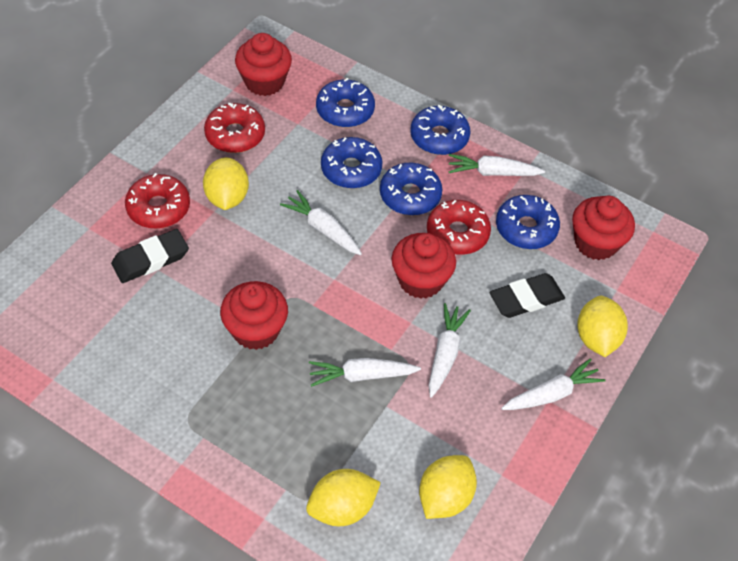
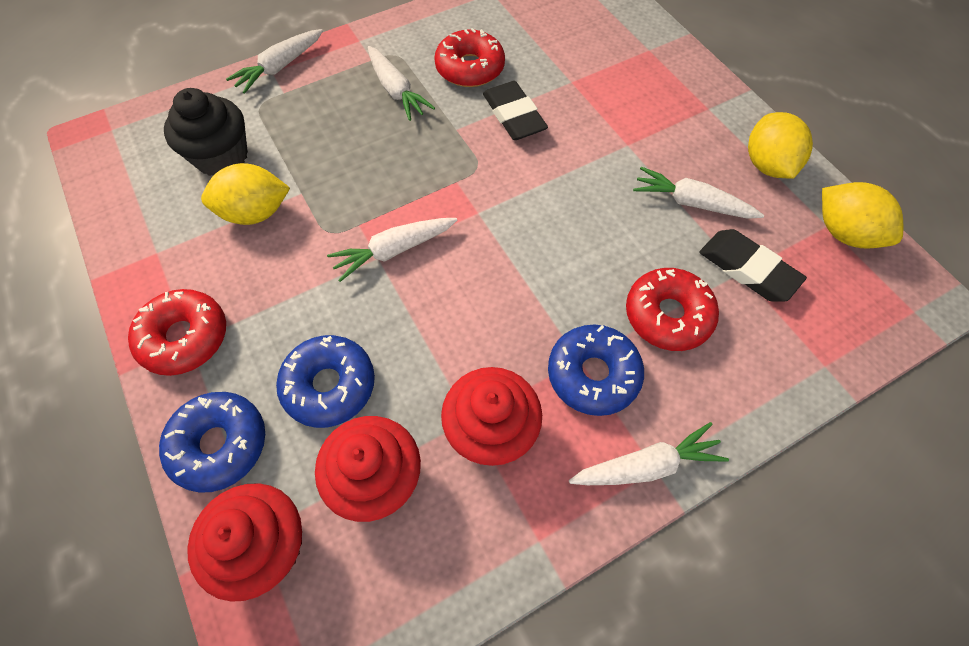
black cupcake: 0 -> 1
blue donut: 5 -> 3
red cupcake: 4 -> 3
yellow lemon: 4 -> 3

